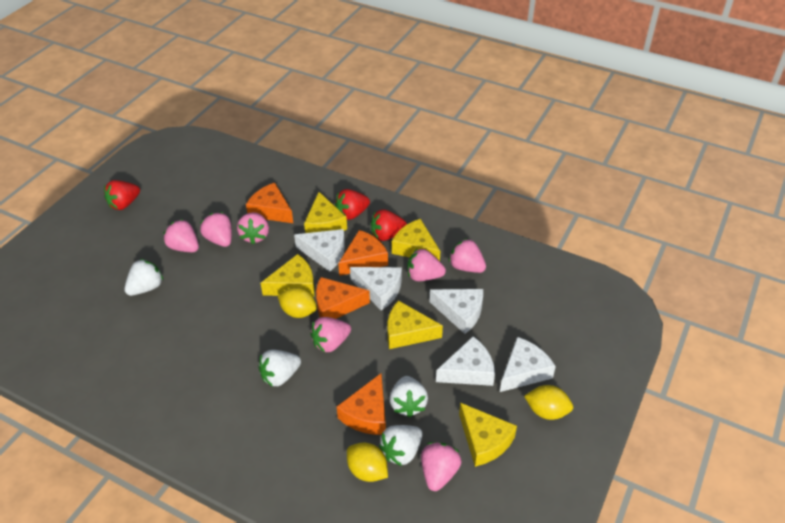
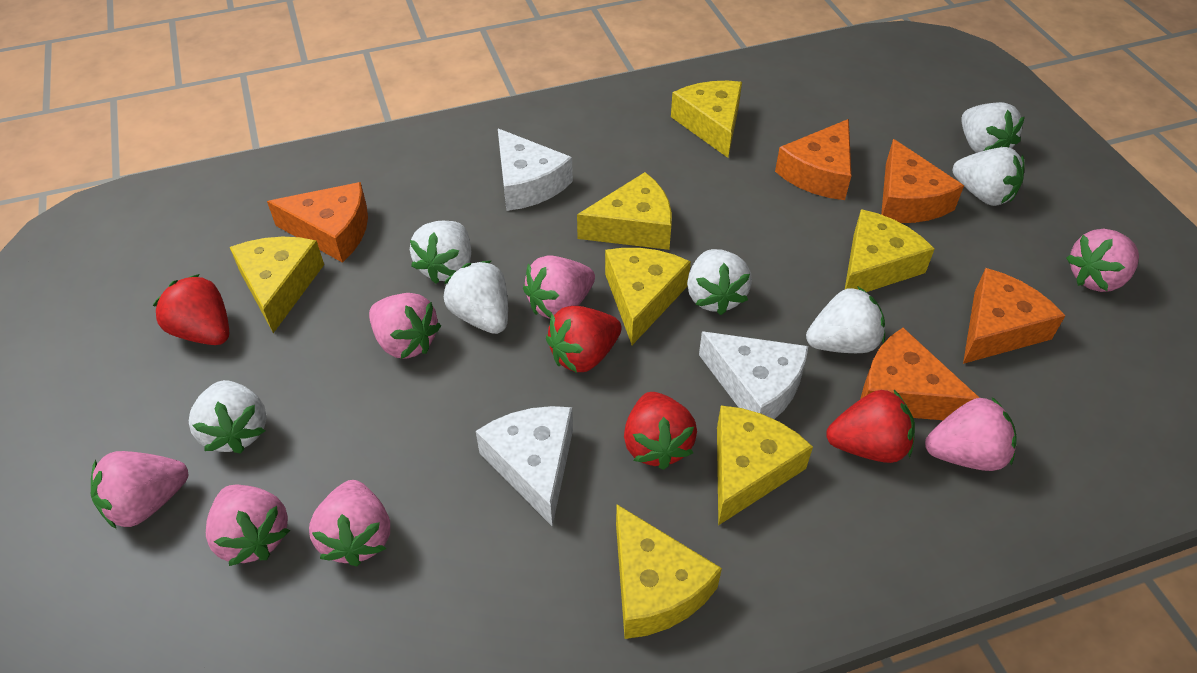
orange cheese: 4 -> 5
red strawberry: 3 -> 4
white cheese: 5 -> 3
white strawberry: 4 -> 7
yellow cheese: 5 -> 7
yellow lemon: 3 -> 0

